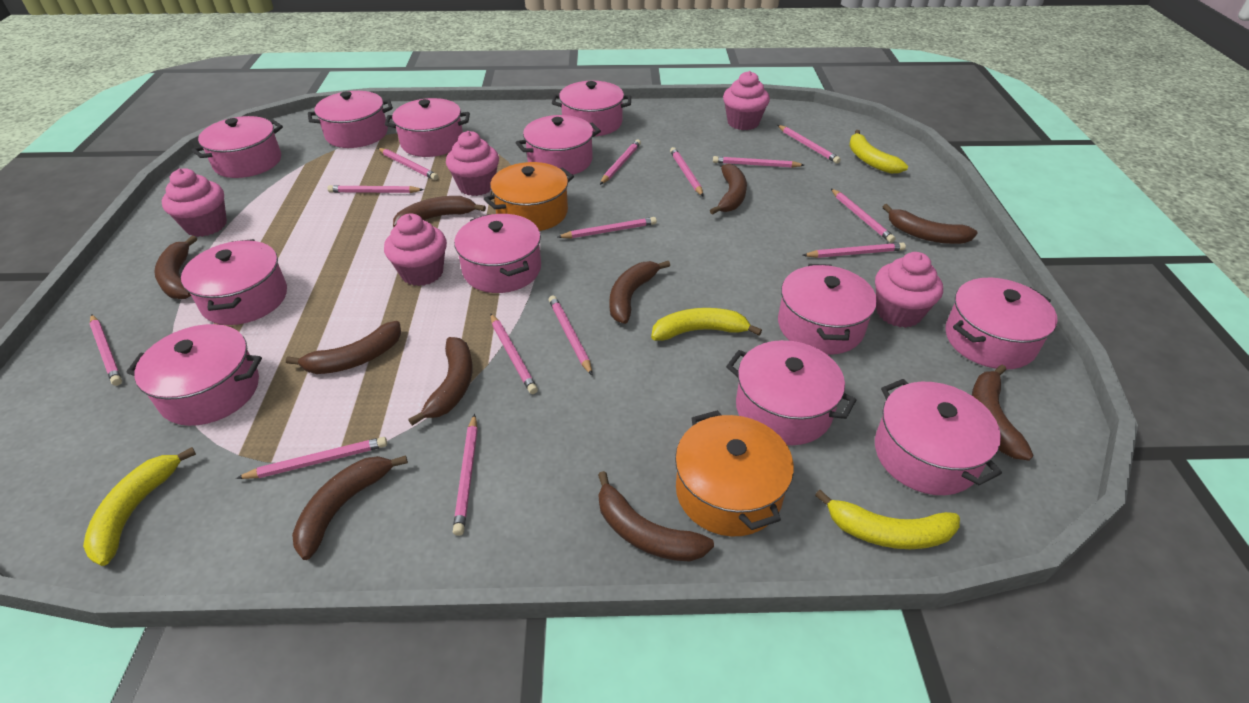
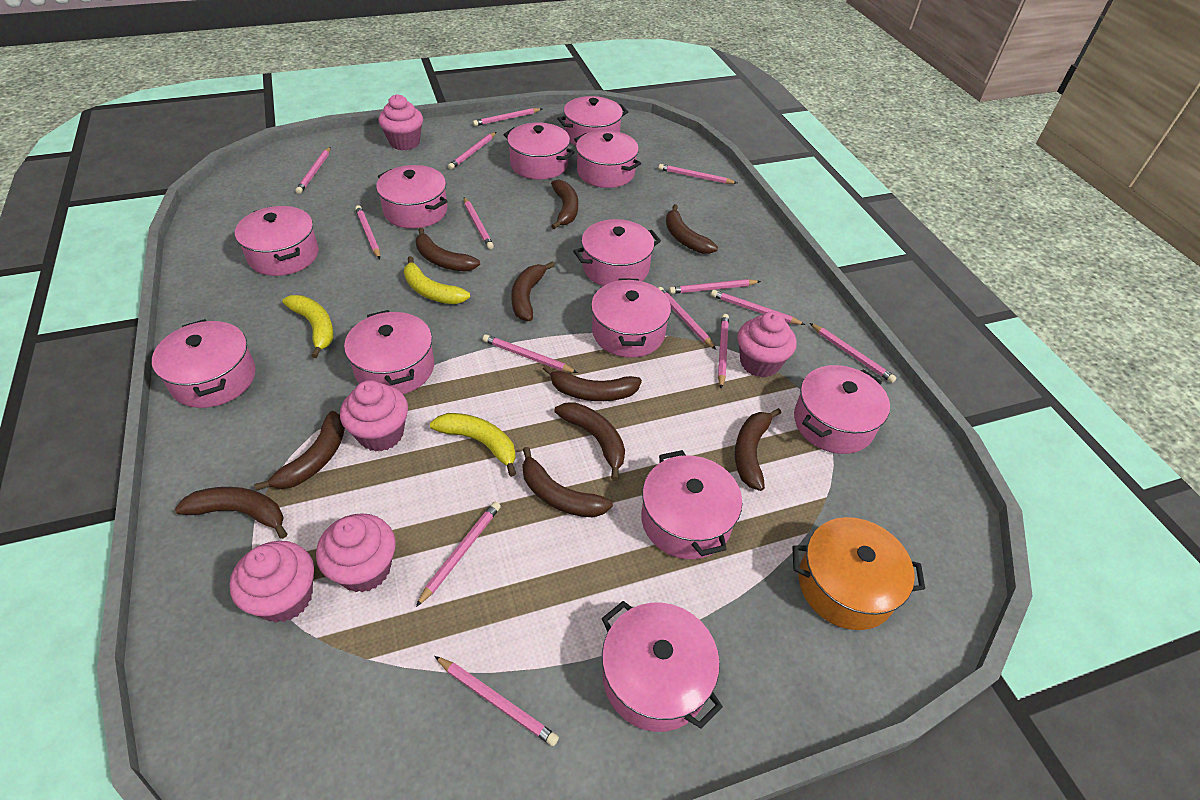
orange pot: 2 -> 1
yellow banana: 4 -> 3

